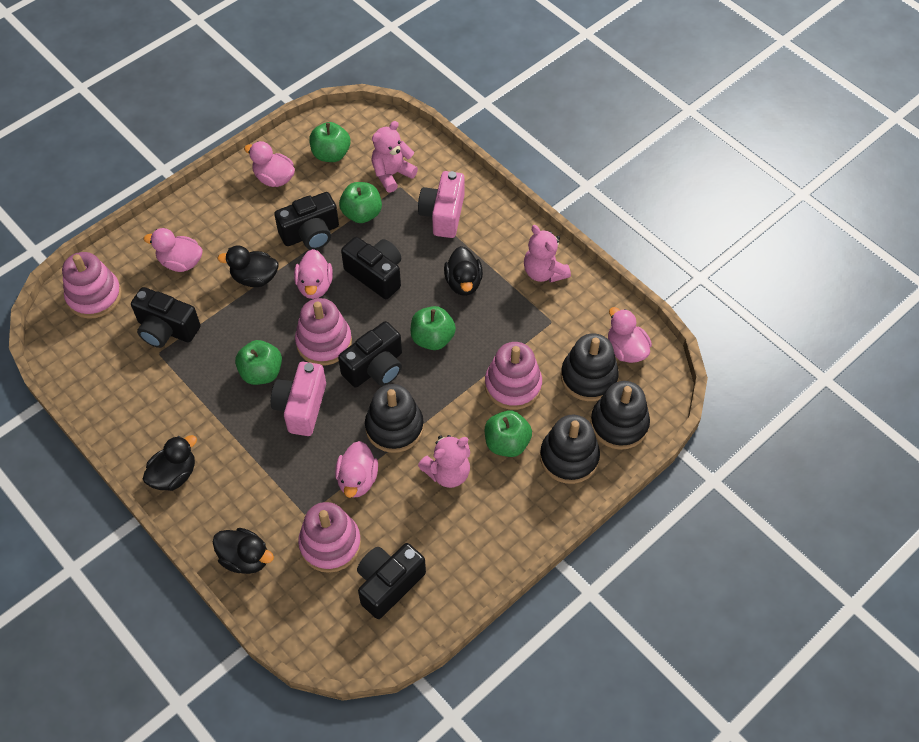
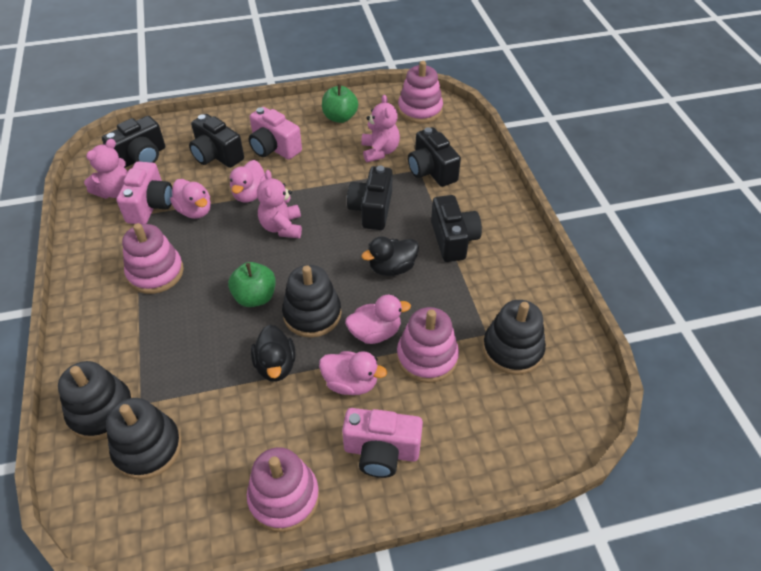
black duck: 4 -> 2
green apple: 5 -> 2
pink camera: 2 -> 3
pink duck: 5 -> 4

